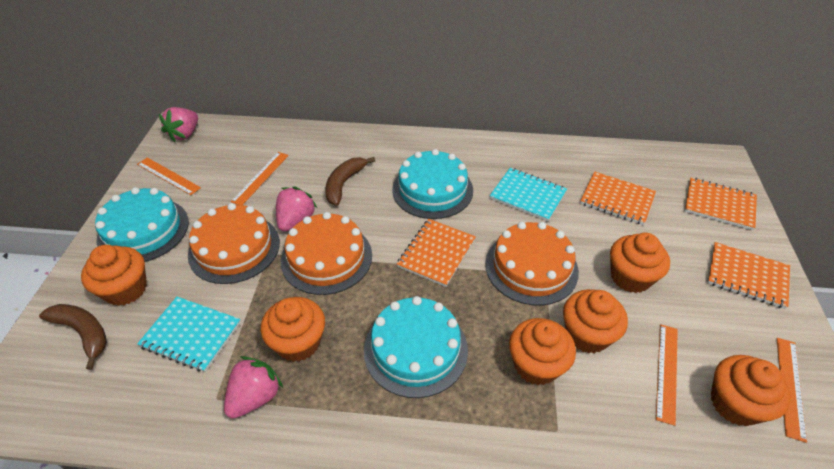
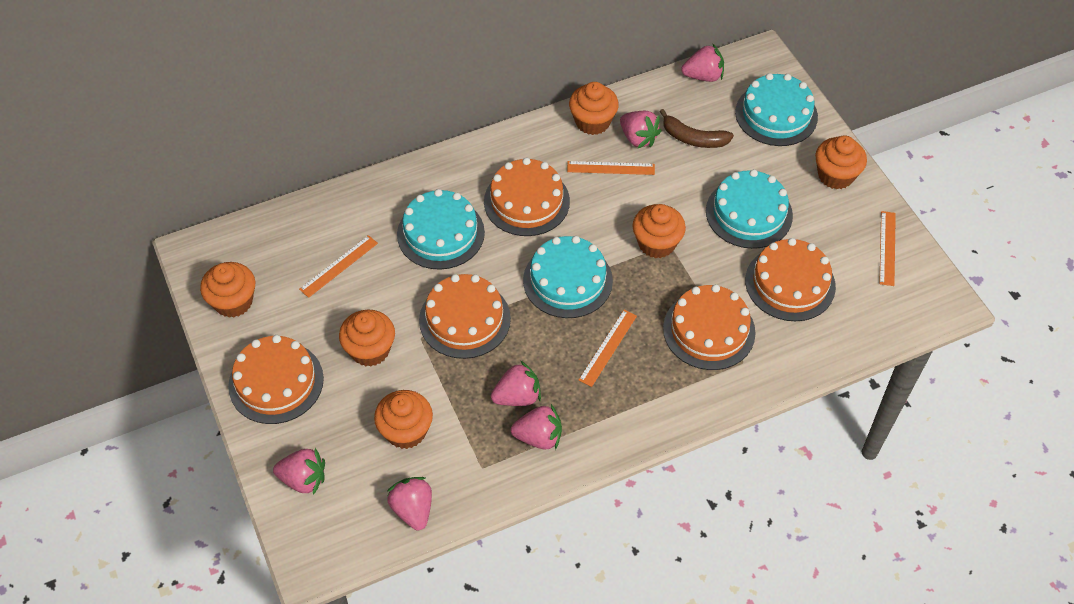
brown banana: 2 -> 1
orange cake: 3 -> 5
orange notebook: 4 -> 0
pink strawberry: 3 -> 6
turquoise cake: 3 -> 4
turquoise notebook: 2 -> 0

